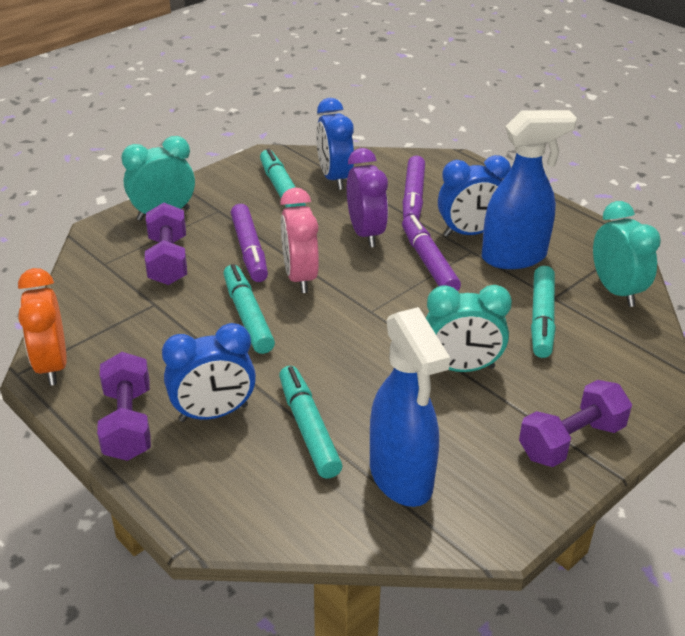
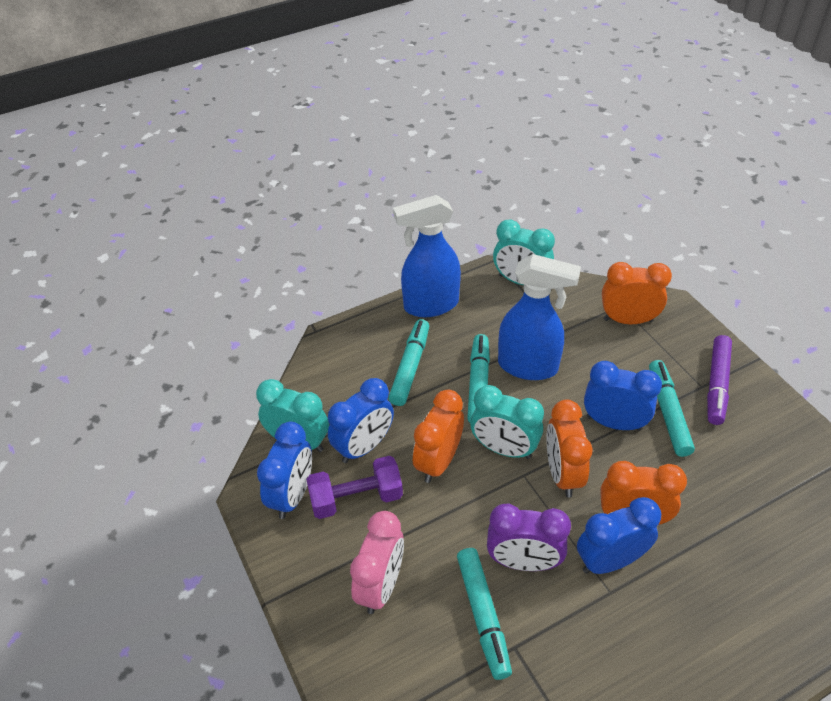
blue clock: 3 -> 4
orange clock: 1 -> 4
purple dumbbell: 3 -> 1
purple marker: 3 -> 1

